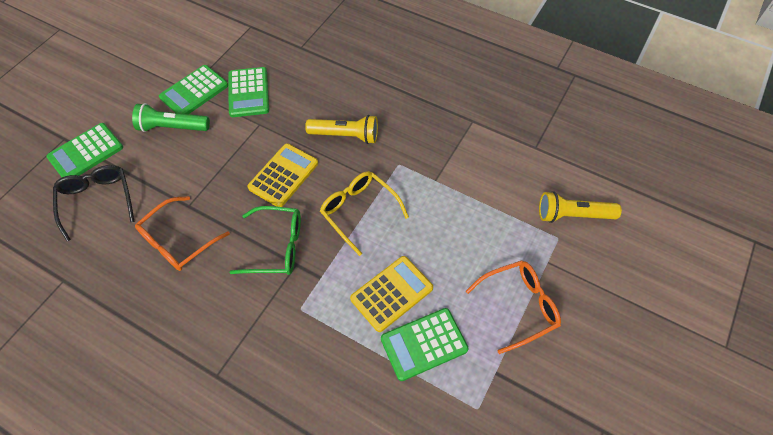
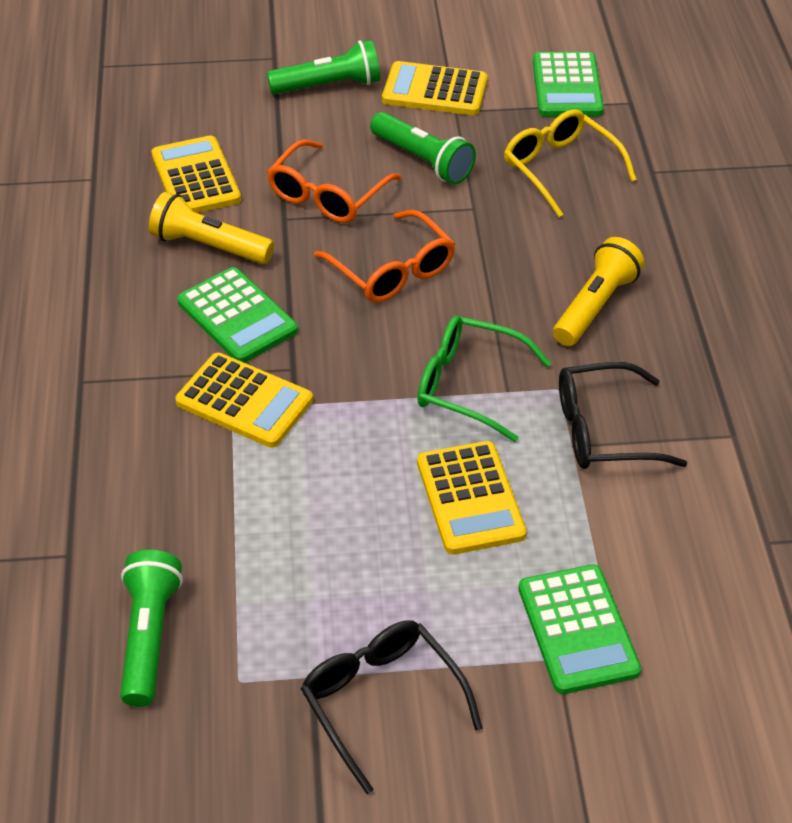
black glasses: 1 -> 2
green calculator: 4 -> 3
green flashlight: 1 -> 3
yellow calculator: 2 -> 4

